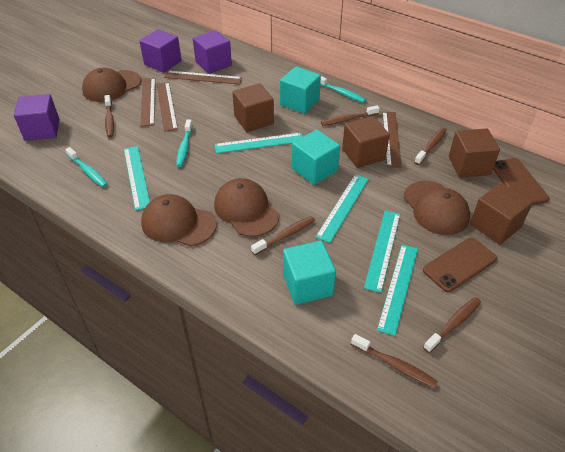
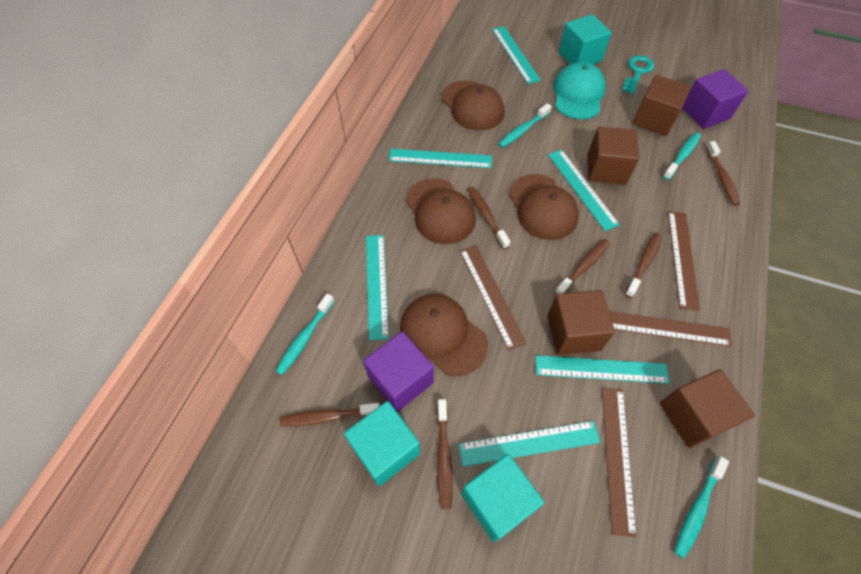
brown phone: 2 -> 0
purple cube: 3 -> 2
turquoise cap: 0 -> 1
turquoise key: 0 -> 1
turquoise ruler: 5 -> 6
turquoise toothbrush: 3 -> 4

